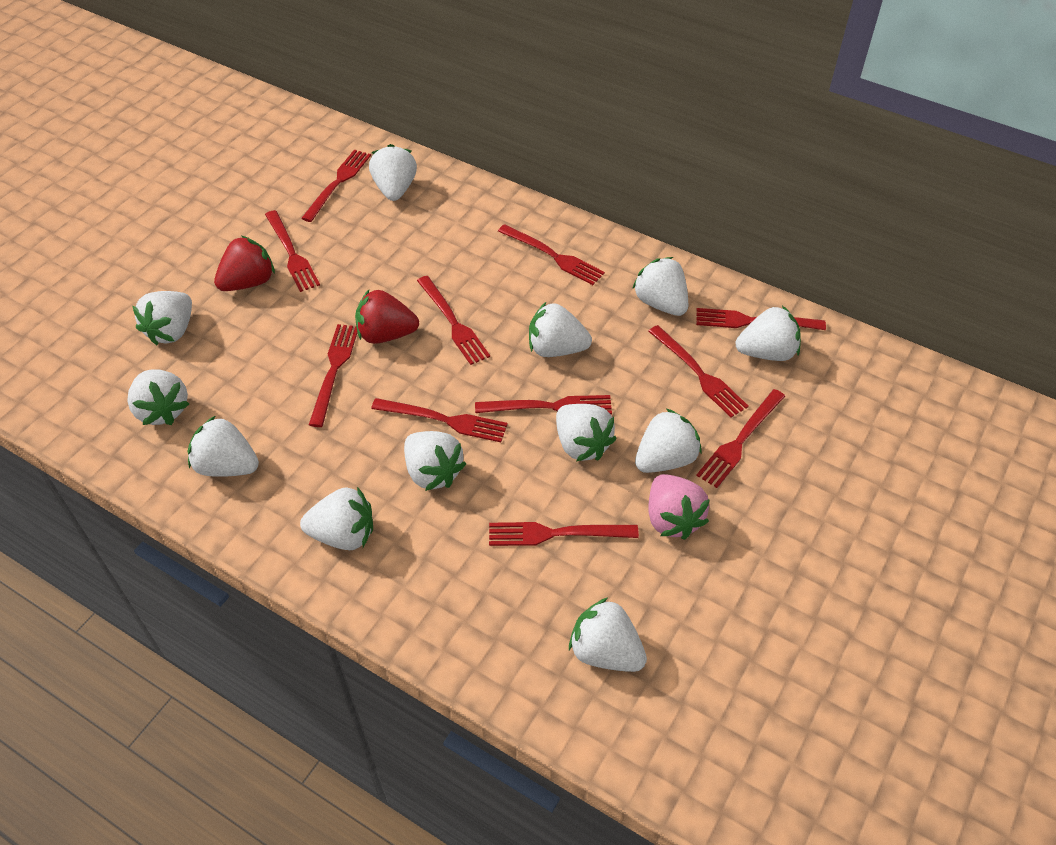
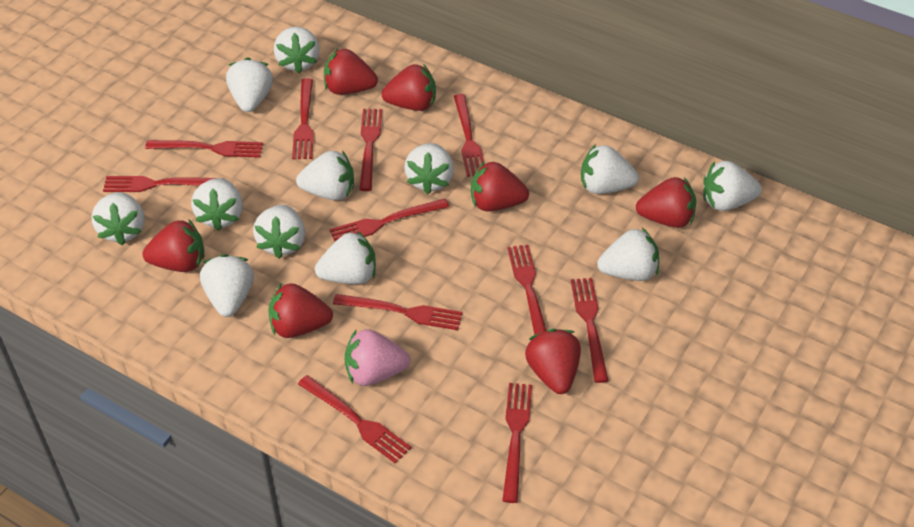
red strawberry: 2 -> 7

